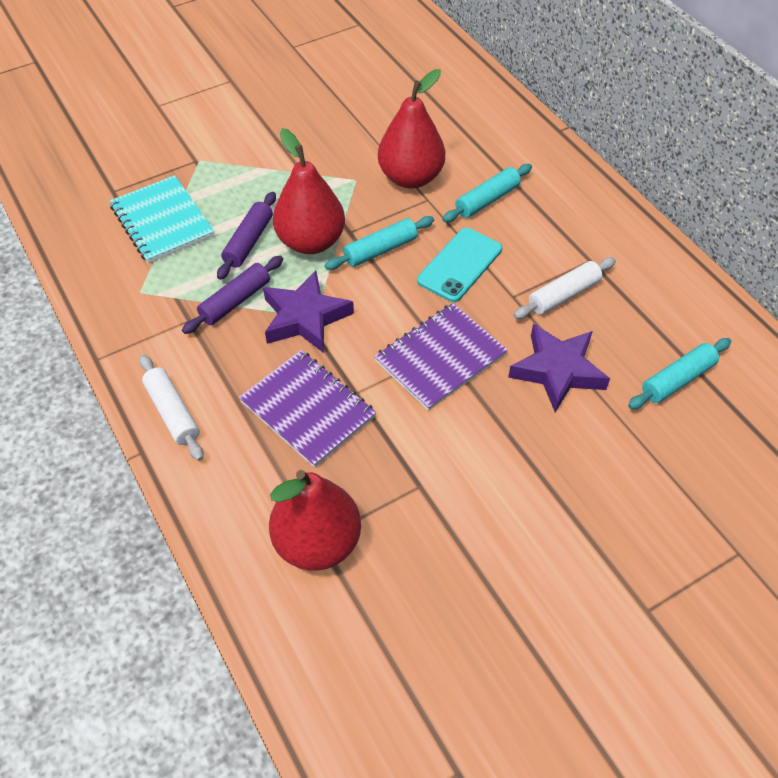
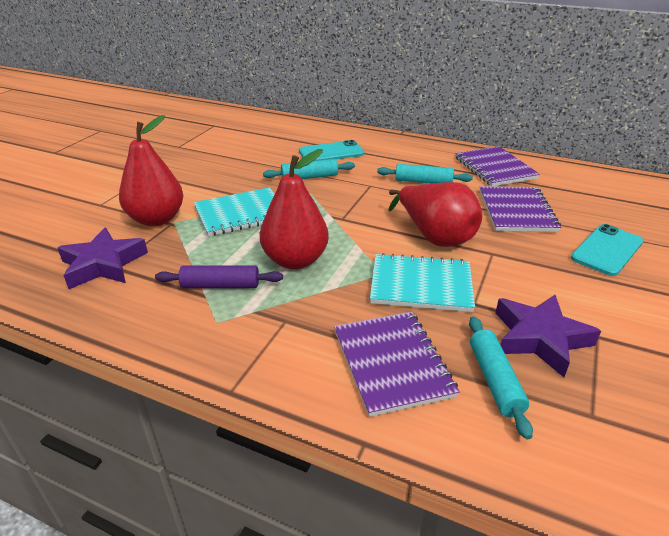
purple notebook: 2 -> 3
purple rolling pin: 2 -> 1
turquoise notebook: 1 -> 2
turquoise phone: 1 -> 2
white rolling pin: 2 -> 0

